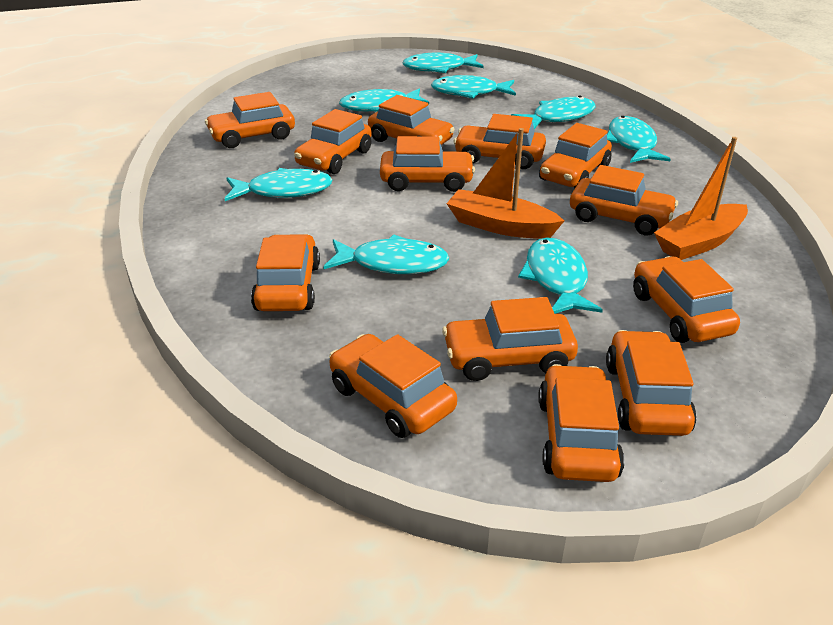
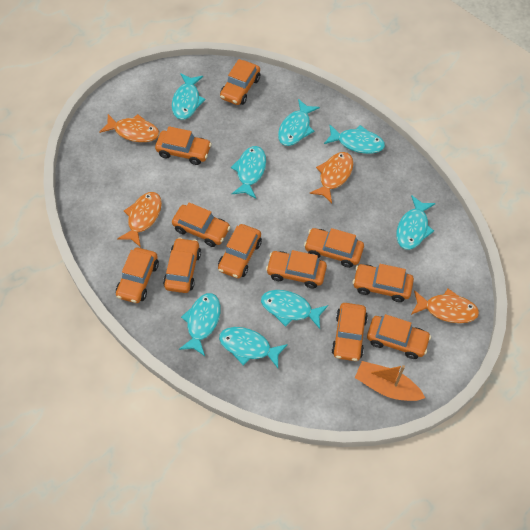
orange boat: 2 -> 1
orange car: 13 -> 11
orange fish: 0 -> 4

